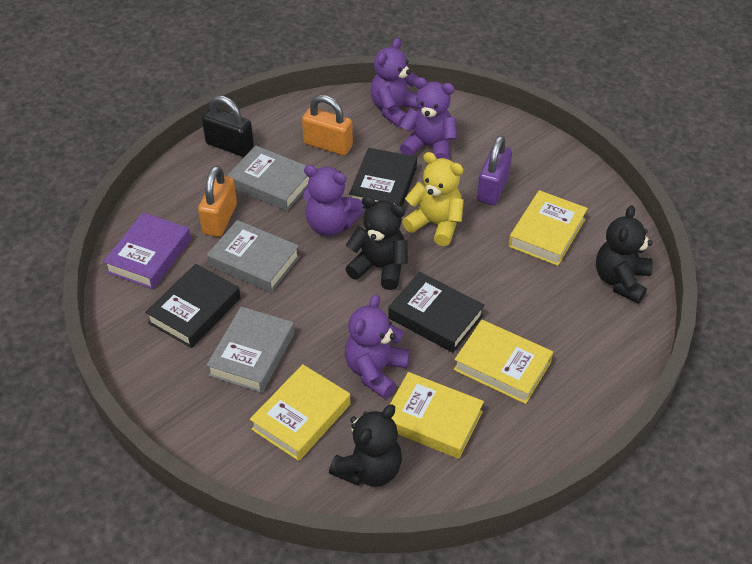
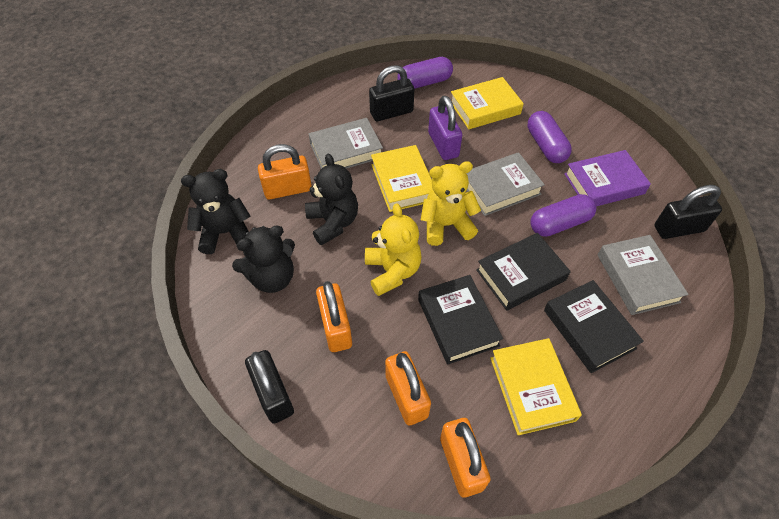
black padlock: 1 -> 3
orange padlock: 2 -> 4
purple capsule: 0 -> 3
purple teddy bear: 4 -> 0
yellow book: 4 -> 3
yellow teddy bear: 1 -> 2

